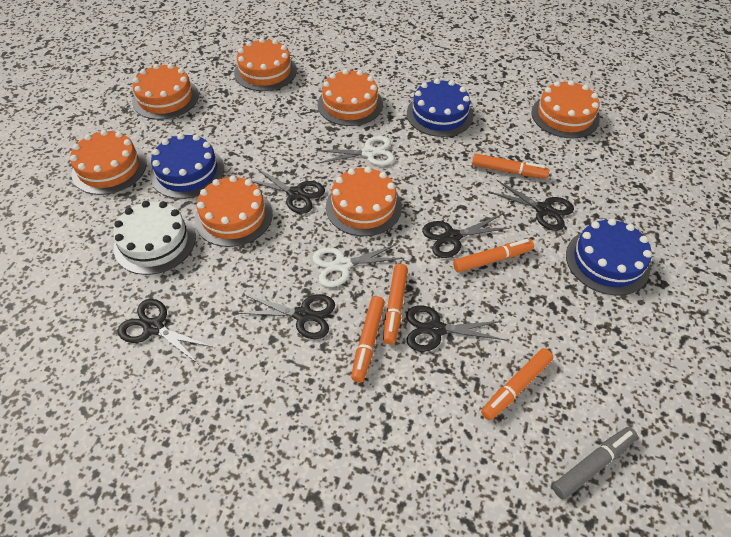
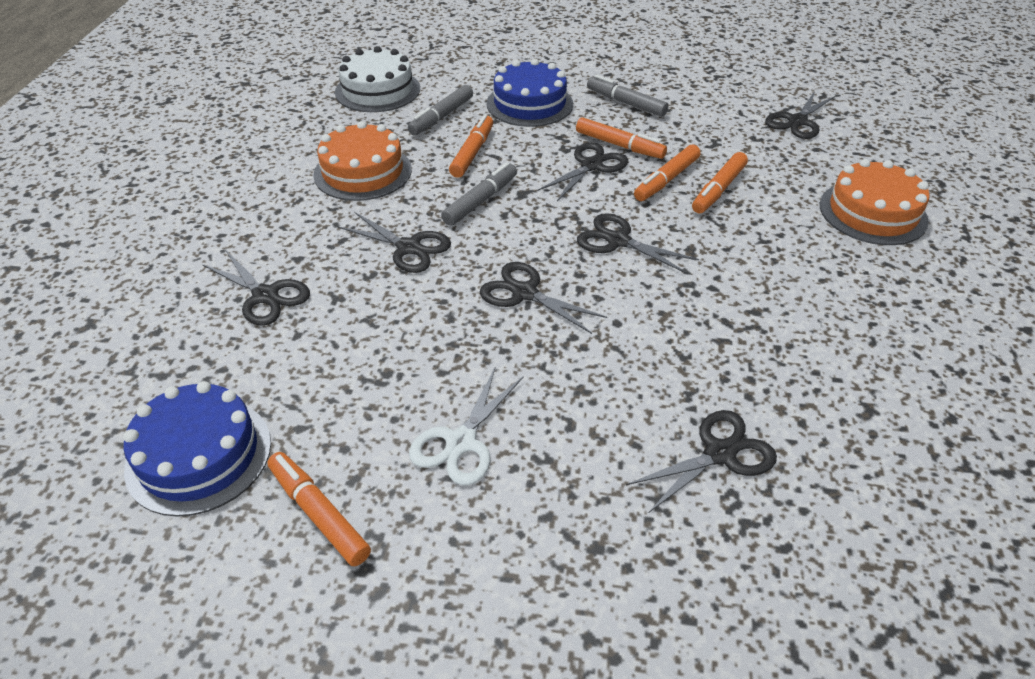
black scissors: 6 -> 7
blue cake: 3 -> 2
grey marker: 1 -> 3
orange cake: 7 -> 2
white scissors: 2 -> 1

